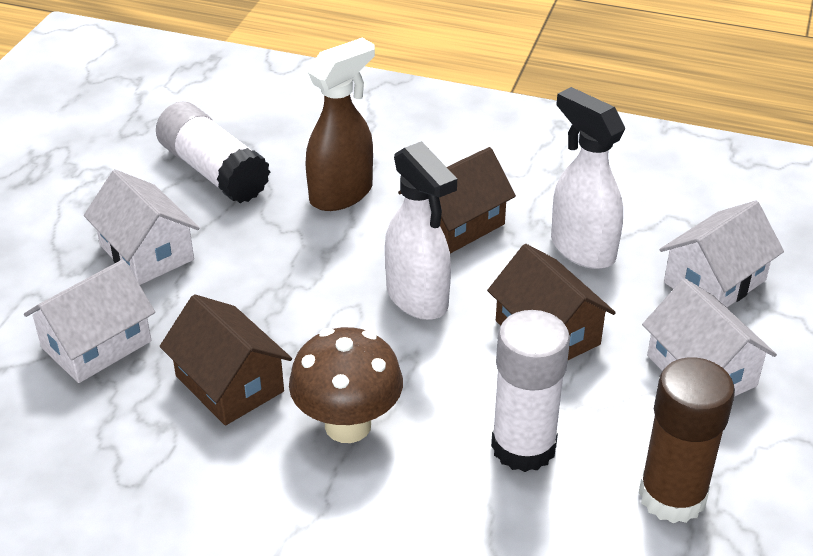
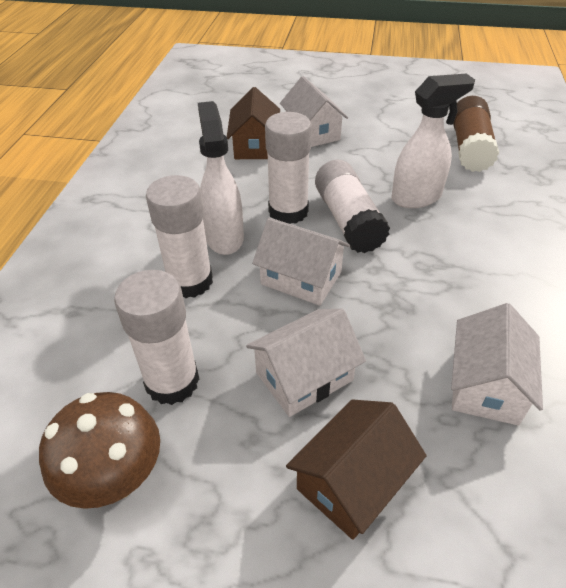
brown house: 3 -> 2
brown spray bottle: 1 -> 0
white glue stick: 2 -> 4

